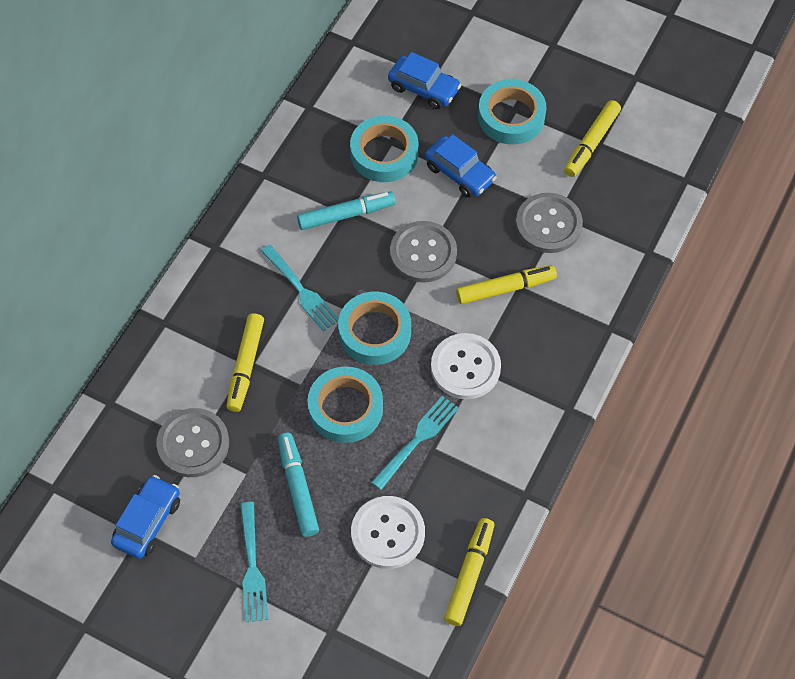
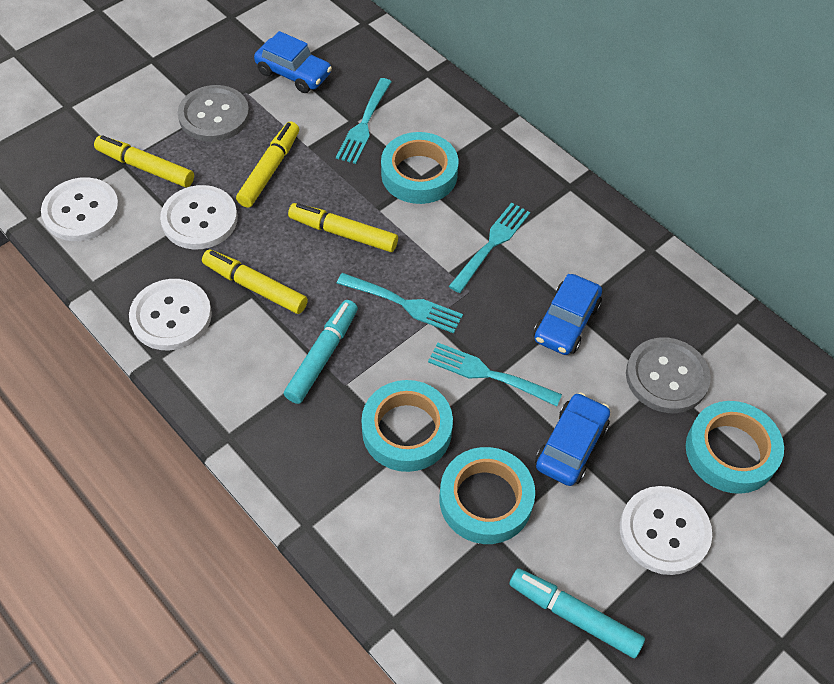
grey button: 3 -> 2
turquoise fork: 3 -> 4
white button: 2 -> 4

